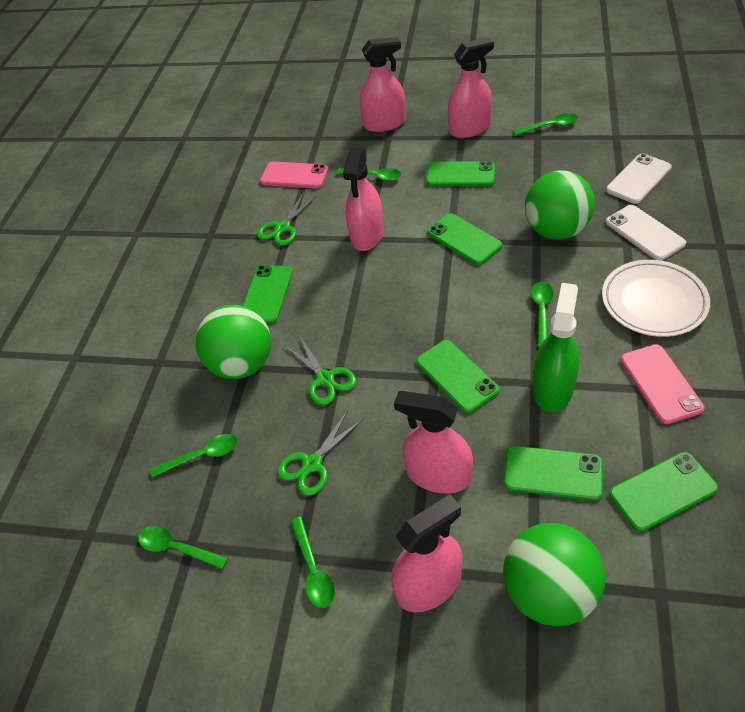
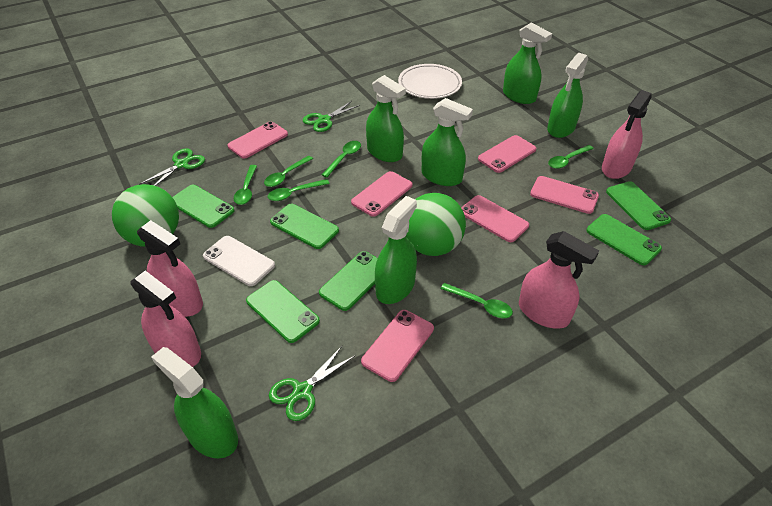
green ball: 3 -> 2
green spray bottle: 1 -> 6
pink phone: 2 -> 6
pink spray bottle: 5 -> 4
white phone: 2 -> 1

